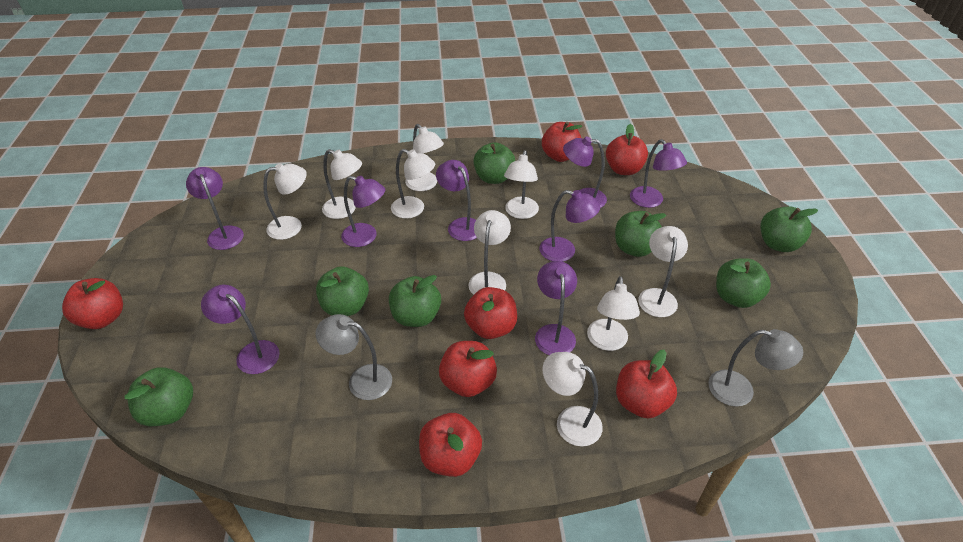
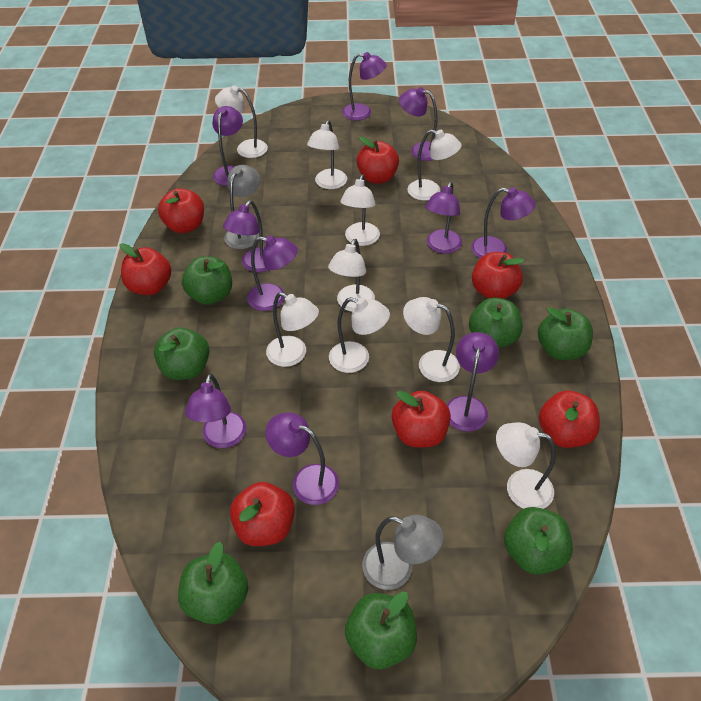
purple lamp: 8 -> 10

